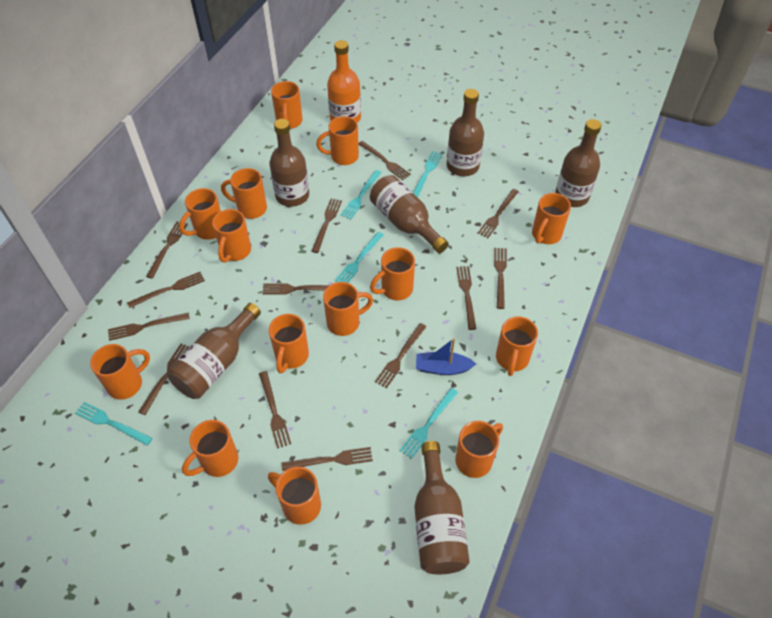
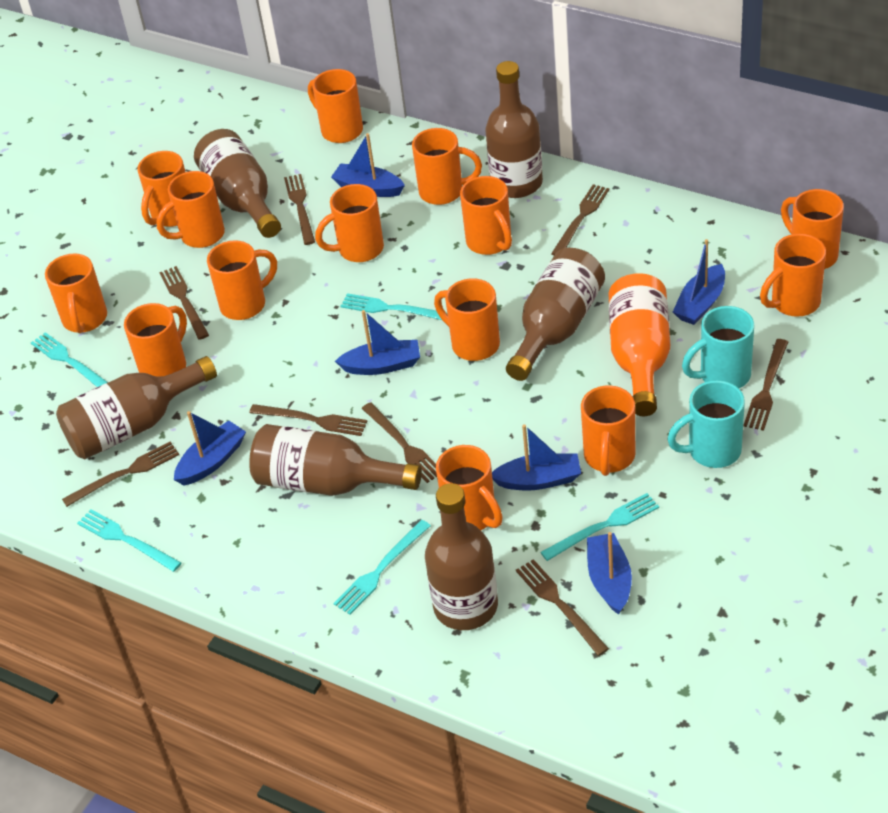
blue boat: 1 -> 6
brown fork: 13 -> 8
turquoise mug: 0 -> 2

